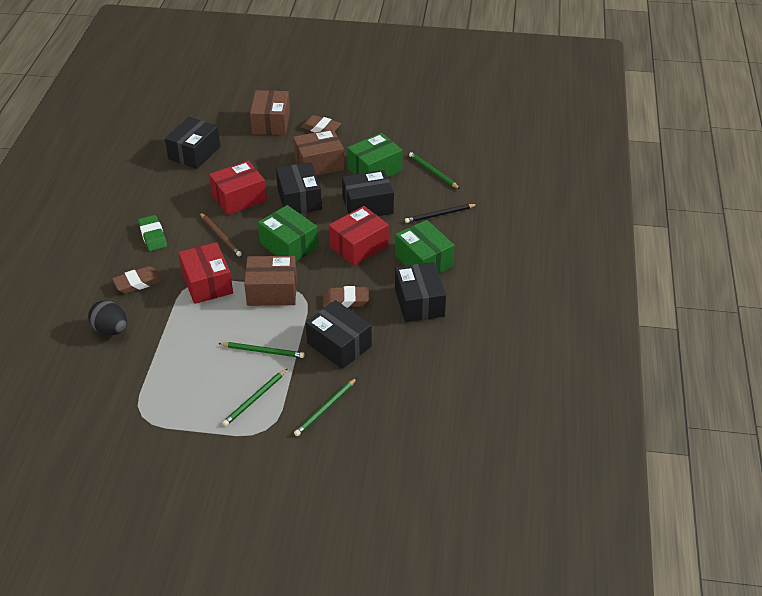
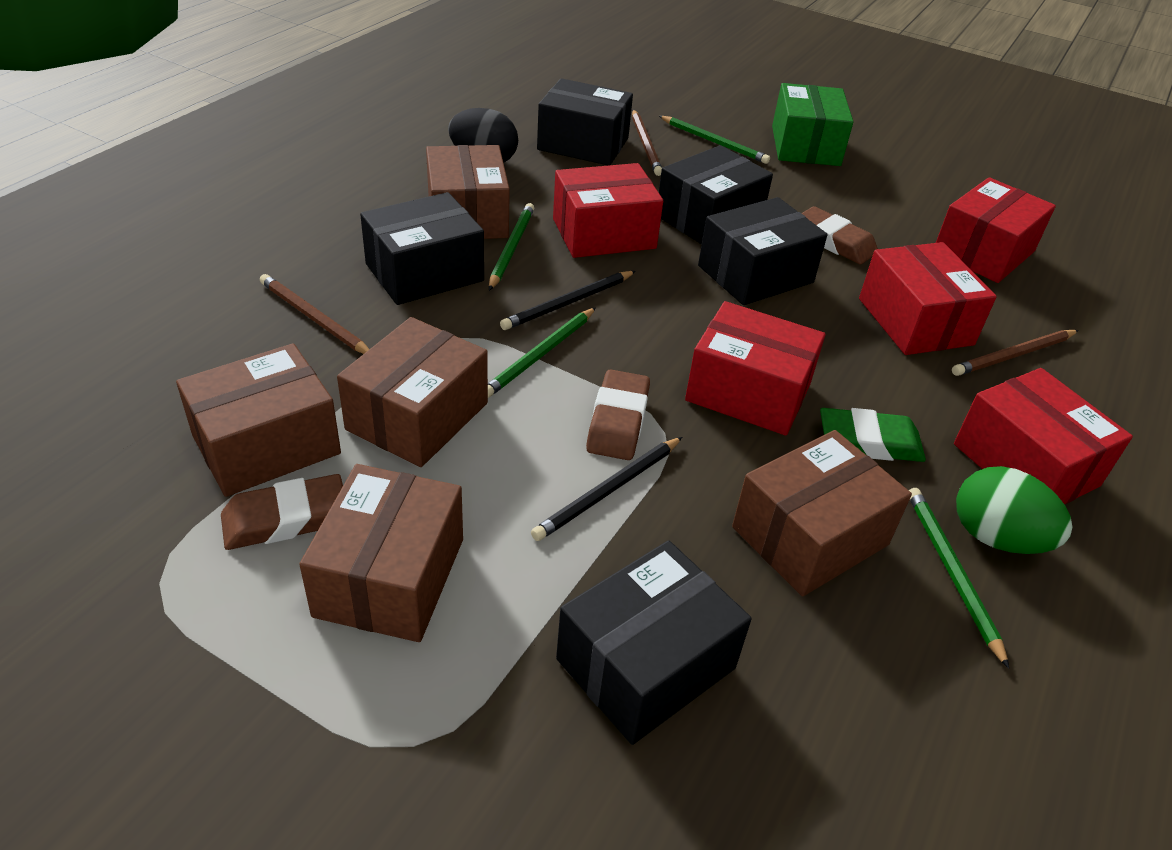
black pencil: 1 -> 2
brown box: 3 -> 5
brown pencil: 1 -> 3
green box: 3 -> 1
green egg: 0 -> 1
red box: 3 -> 5

